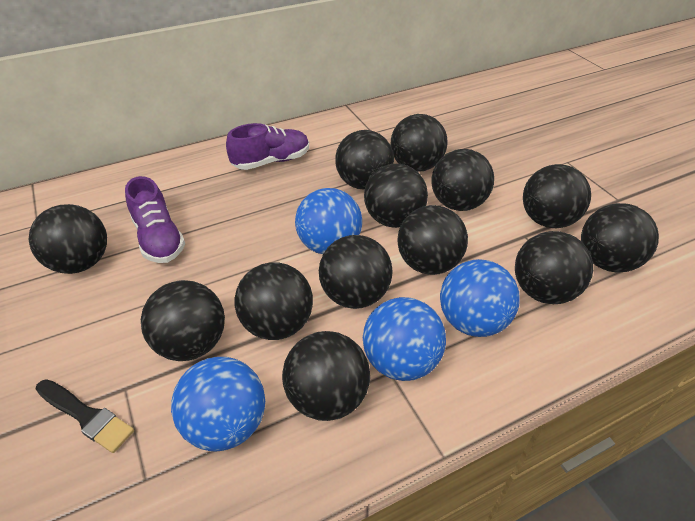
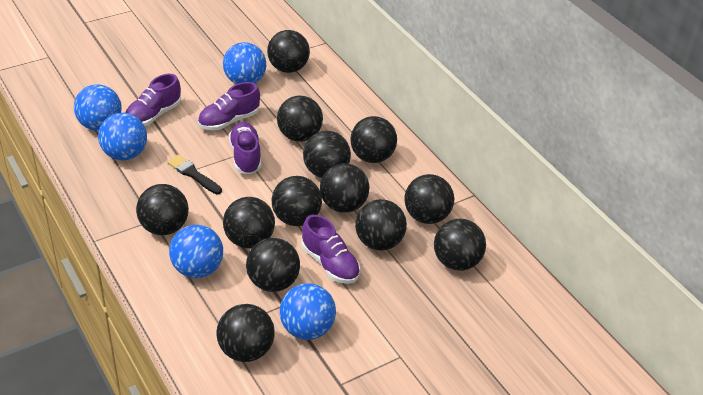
blue ball: 4 -> 5
purple shoe: 2 -> 4

